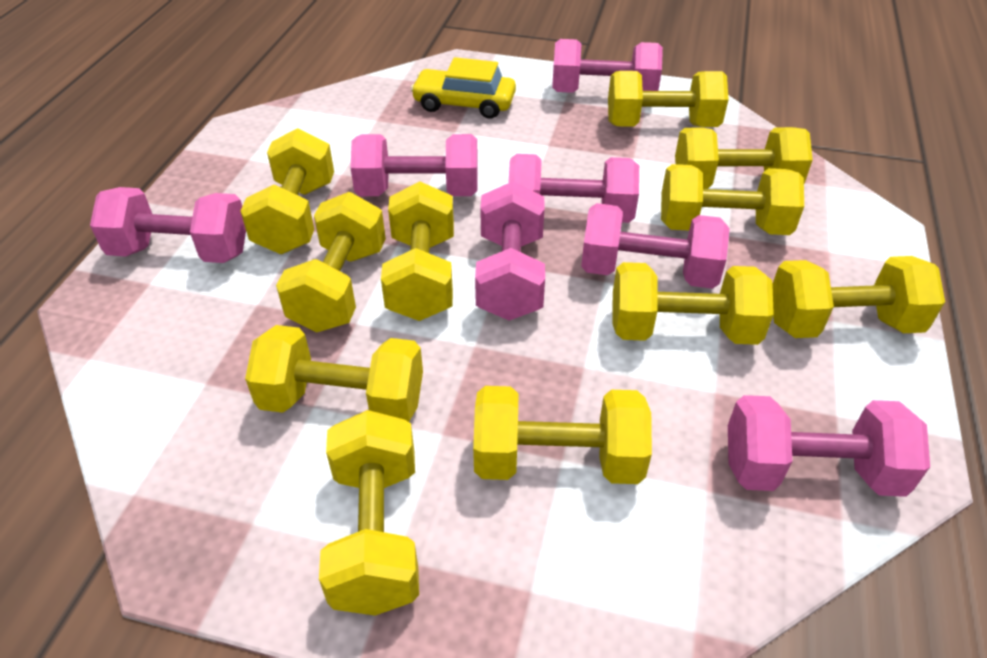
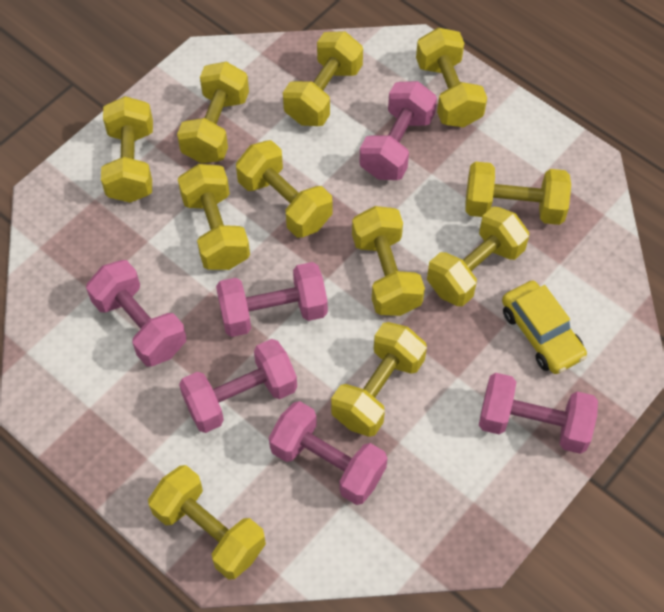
pink dumbbell: 7 -> 6

